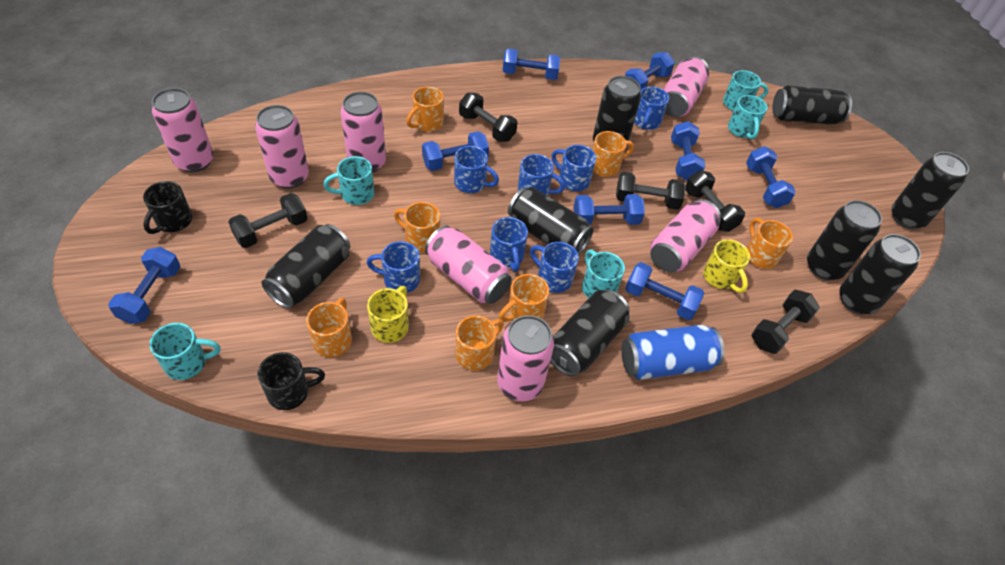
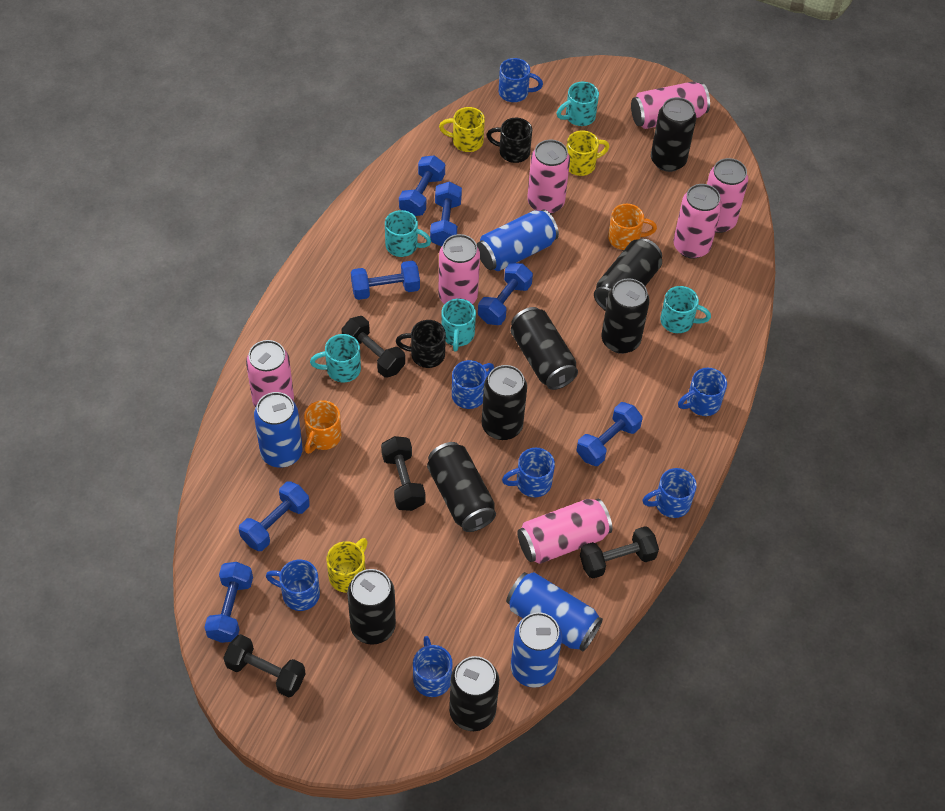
black dumbbell: 5 -> 4
blue can: 1 -> 4
blue dumbbell: 8 -> 7
orange mug: 7 -> 2
yellow mug: 2 -> 3

